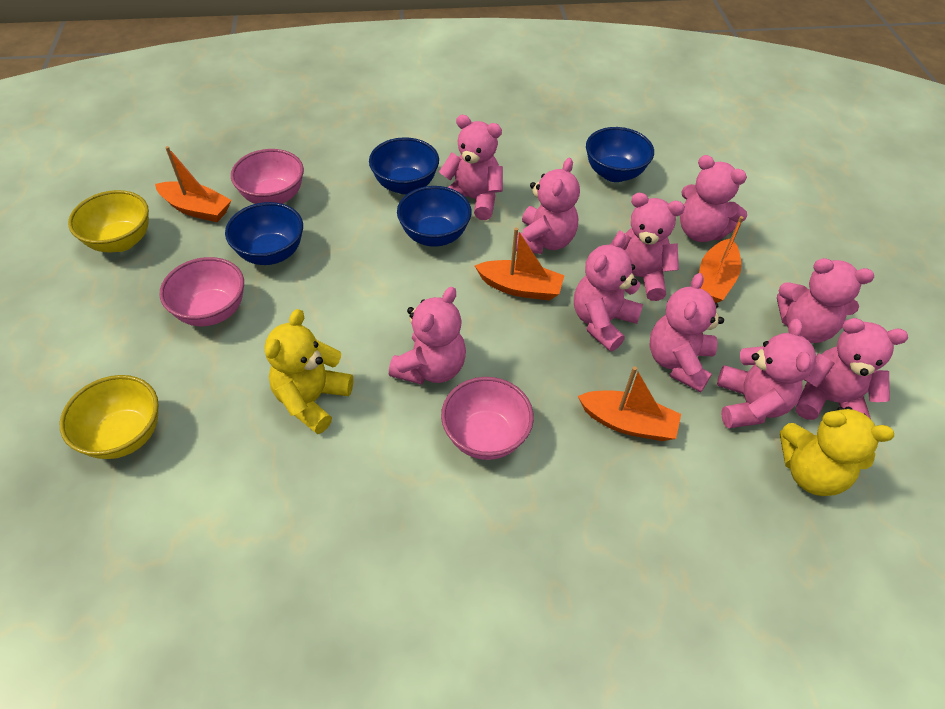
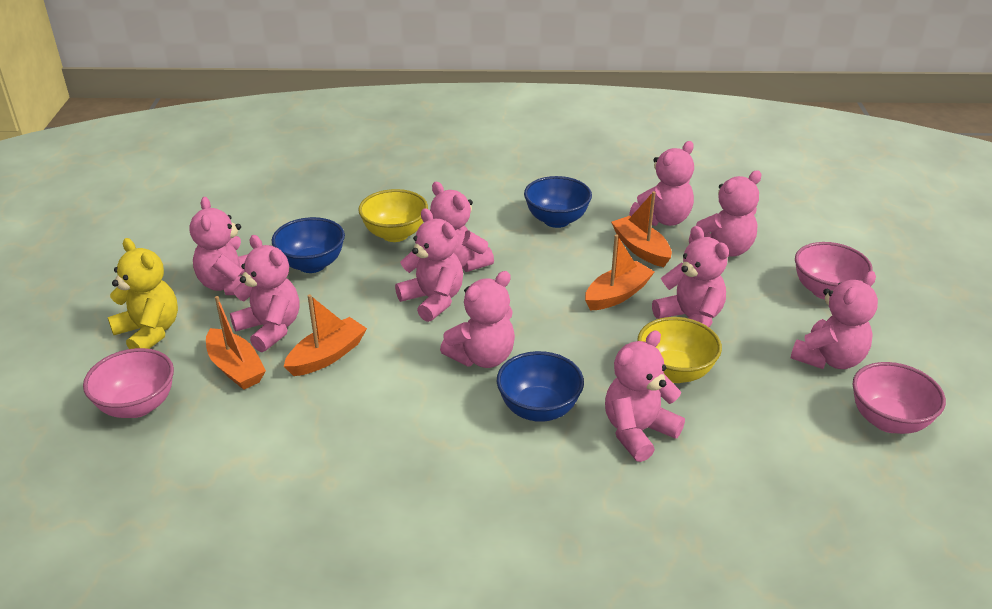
blue bowl: 4 -> 3
yellow teddy bear: 2 -> 1

